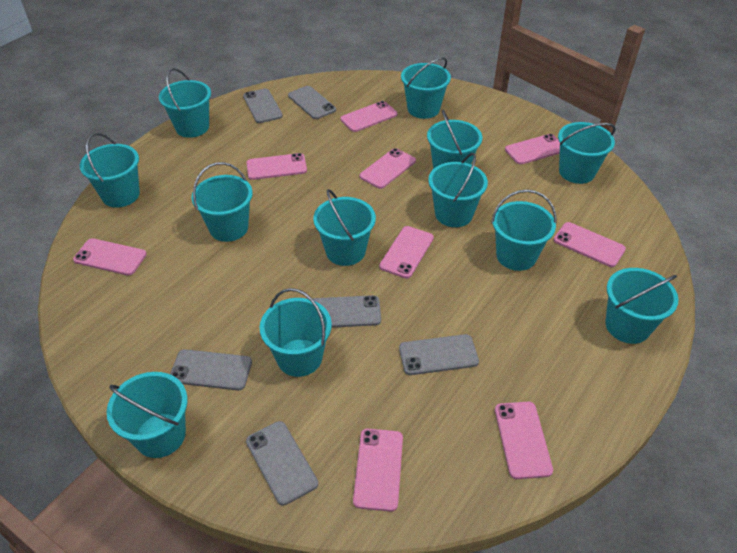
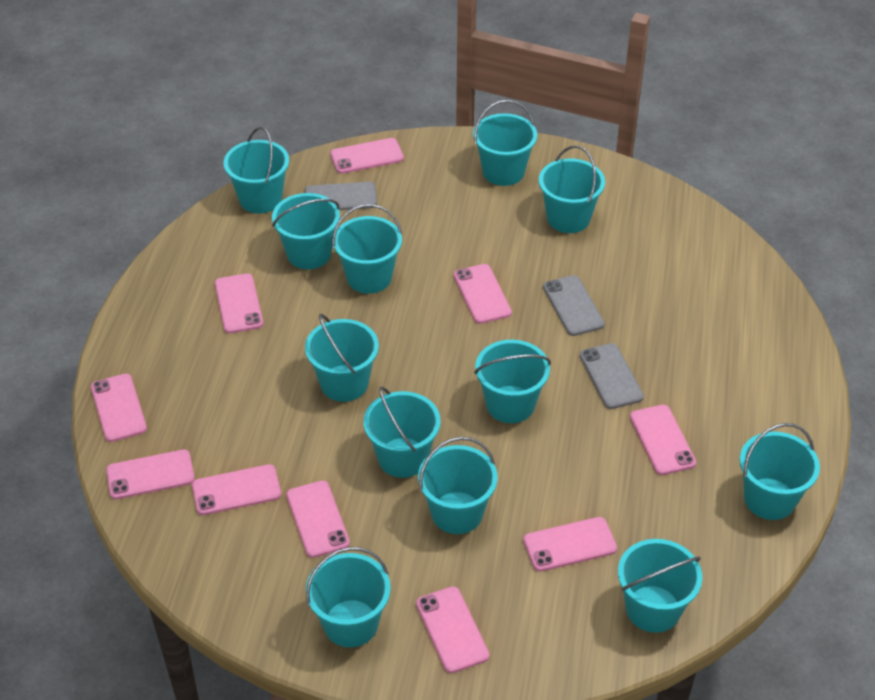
grey phone: 6 -> 3
pink phone: 9 -> 10

